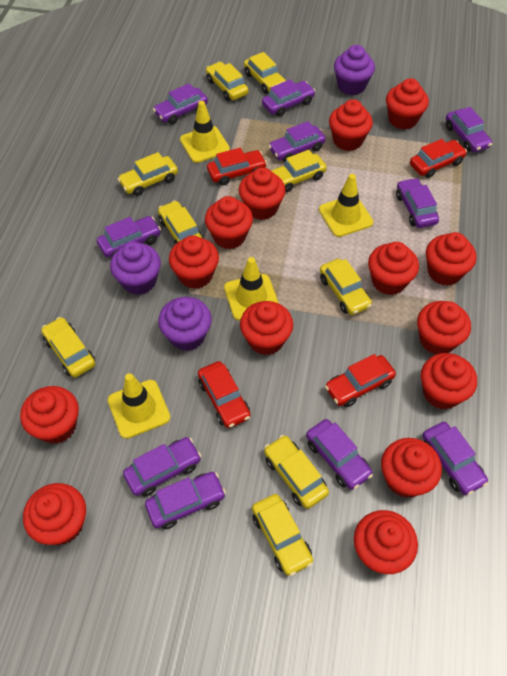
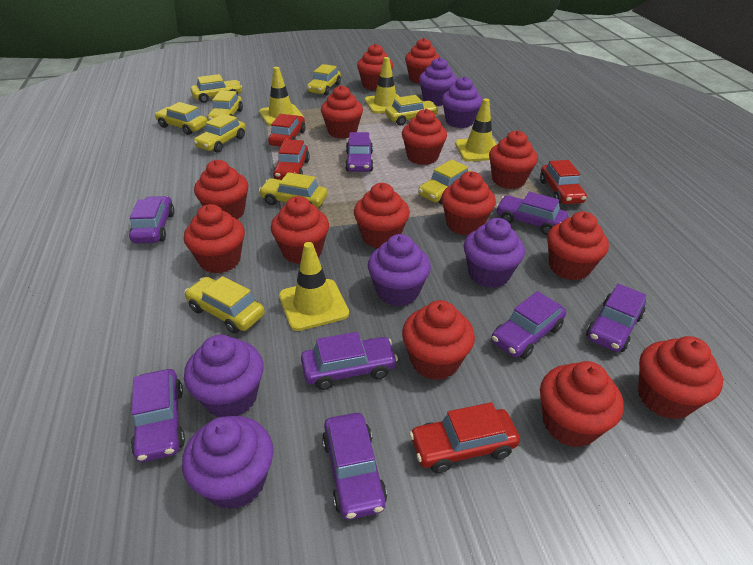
purple car: 10 -> 8
purple cupcake: 3 -> 6

